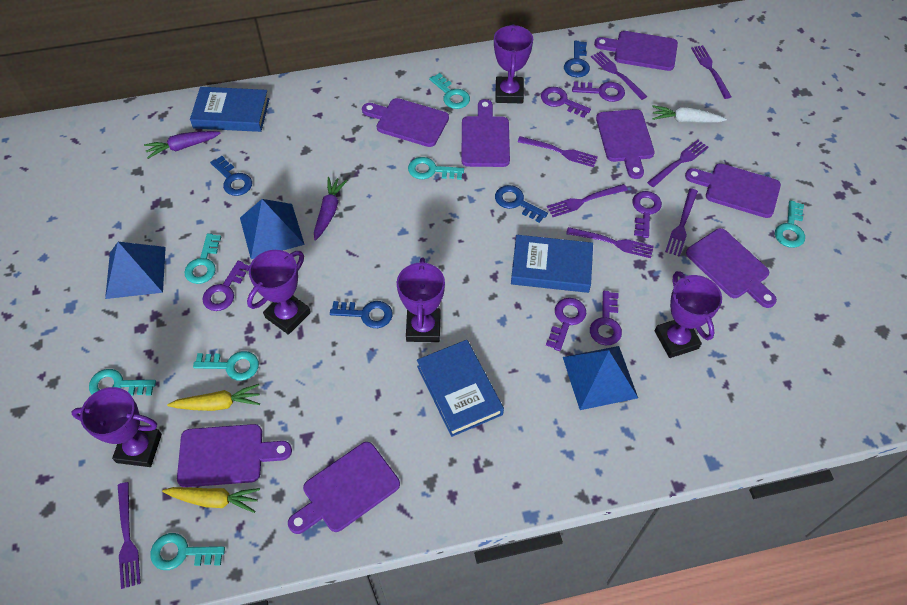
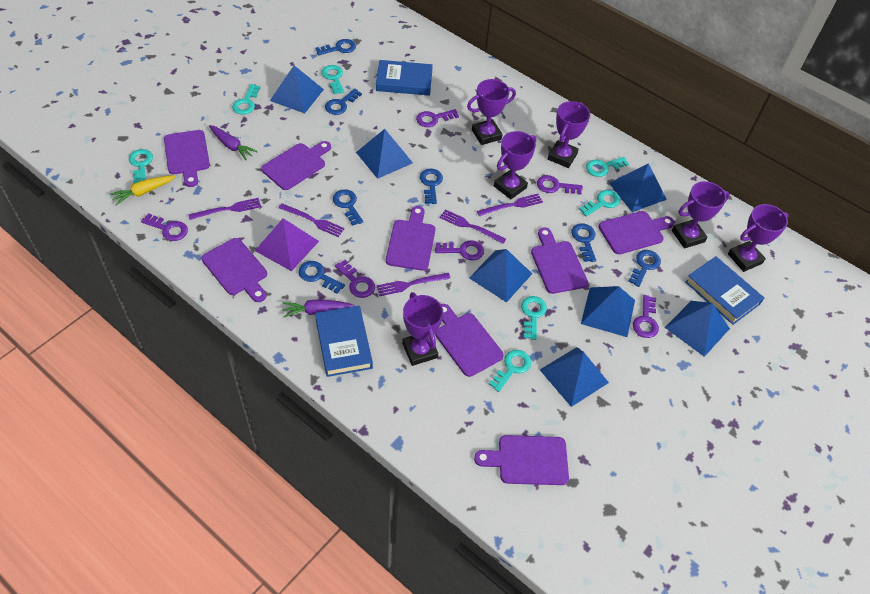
blue key: 4 -> 7
blue pyramid: 3 -> 7
purple fork: 8 -> 5
purple pyramid: 0 -> 1
purple trophy: 5 -> 6
white carrot: 1 -> 0
yellow carrot: 2 -> 1

